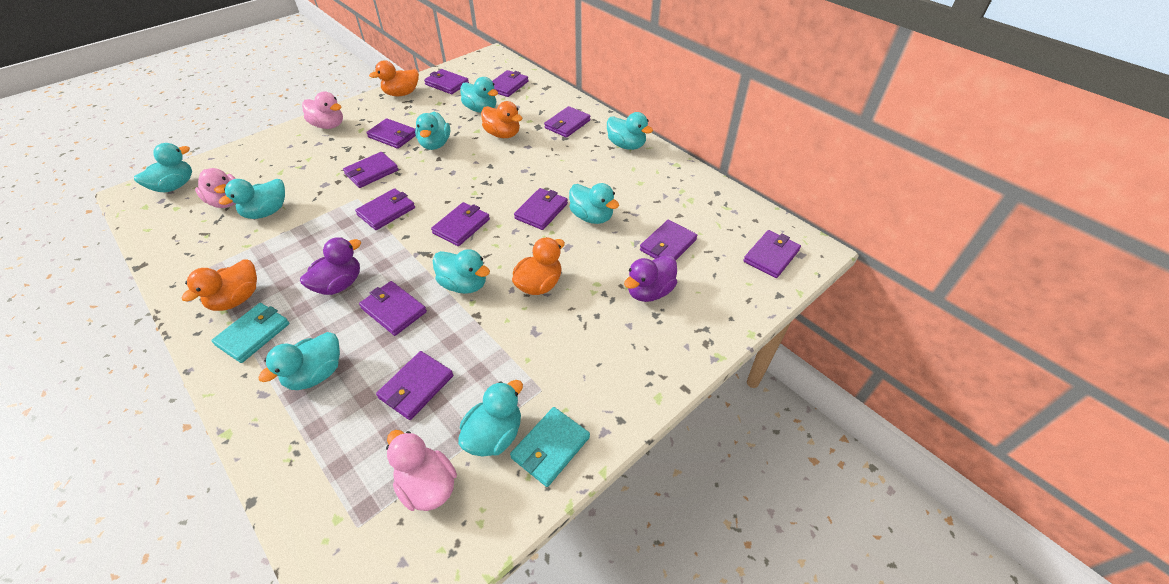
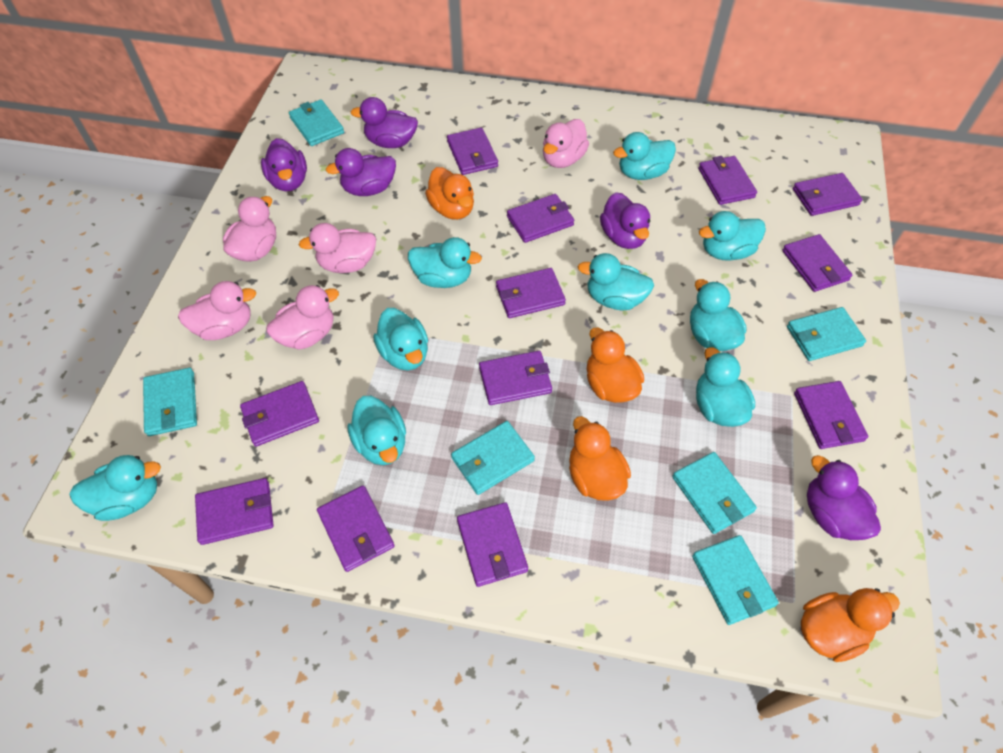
pink duck: 3 -> 5
purple duck: 2 -> 5
turquoise wallet: 2 -> 6

